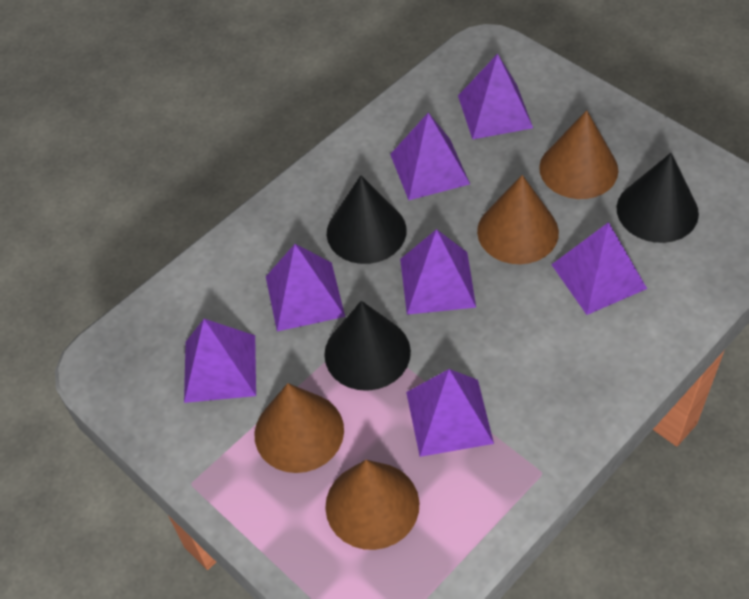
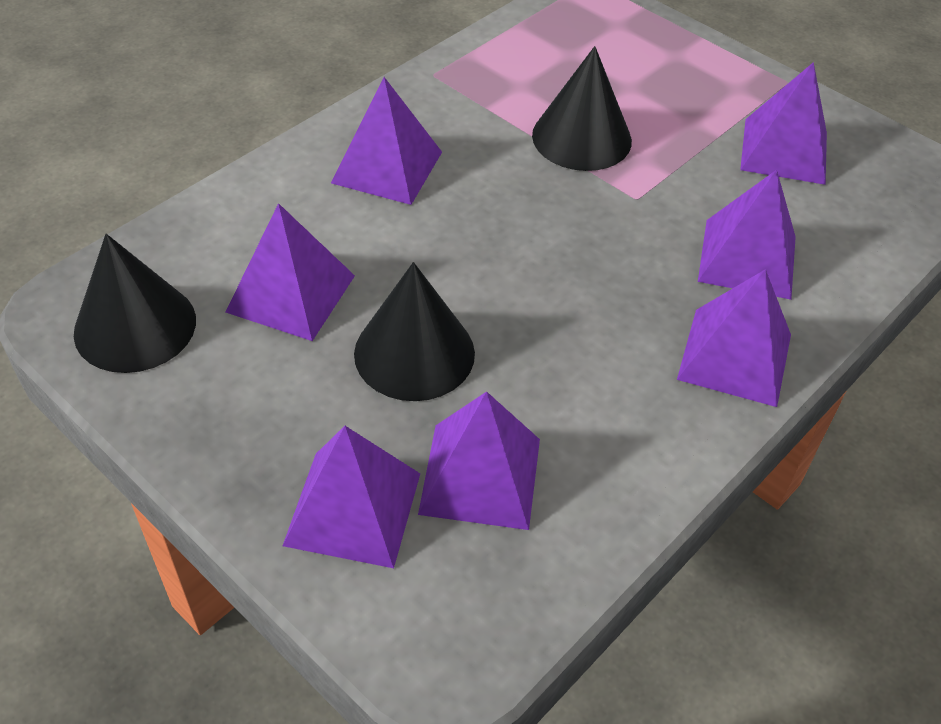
brown cone: 4 -> 0

